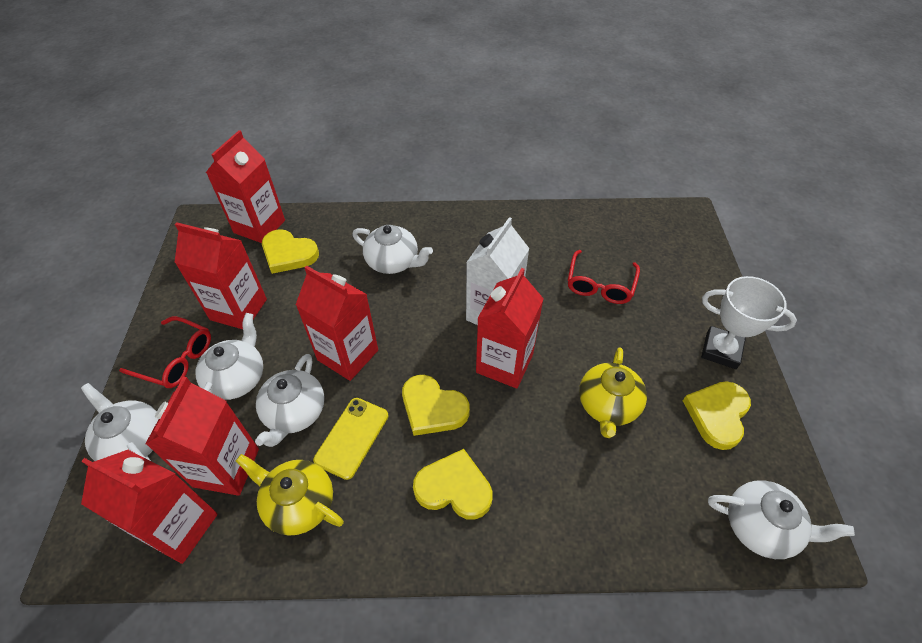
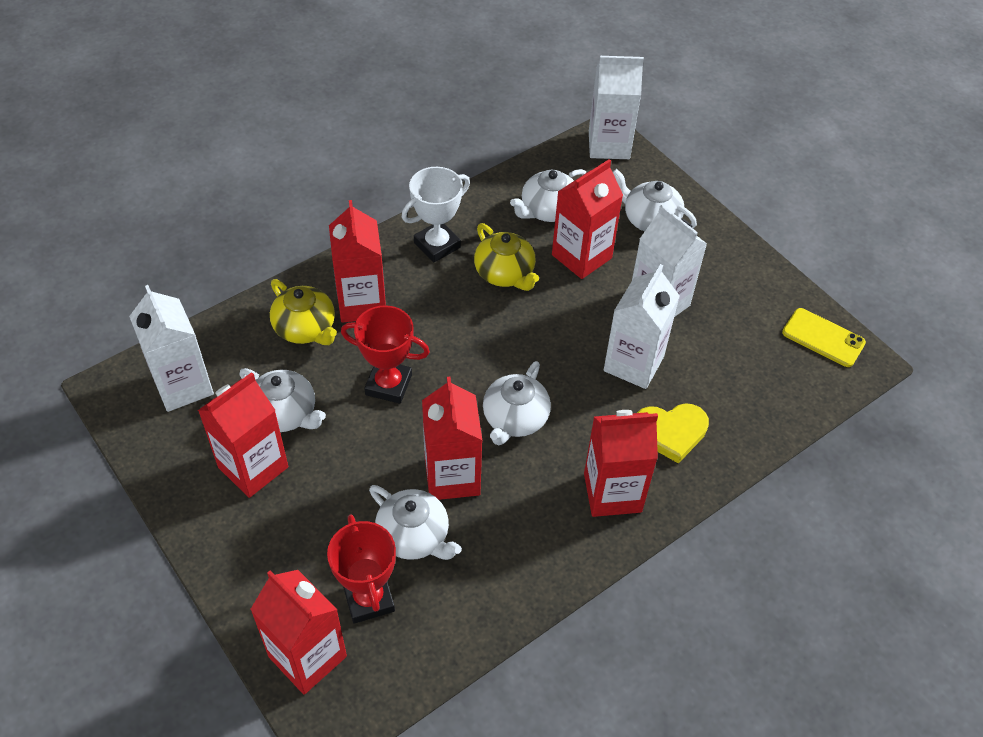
red glasses: 2 -> 0
red trophy: 0 -> 2
white carton: 1 -> 4
yellow heart: 4 -> 1

